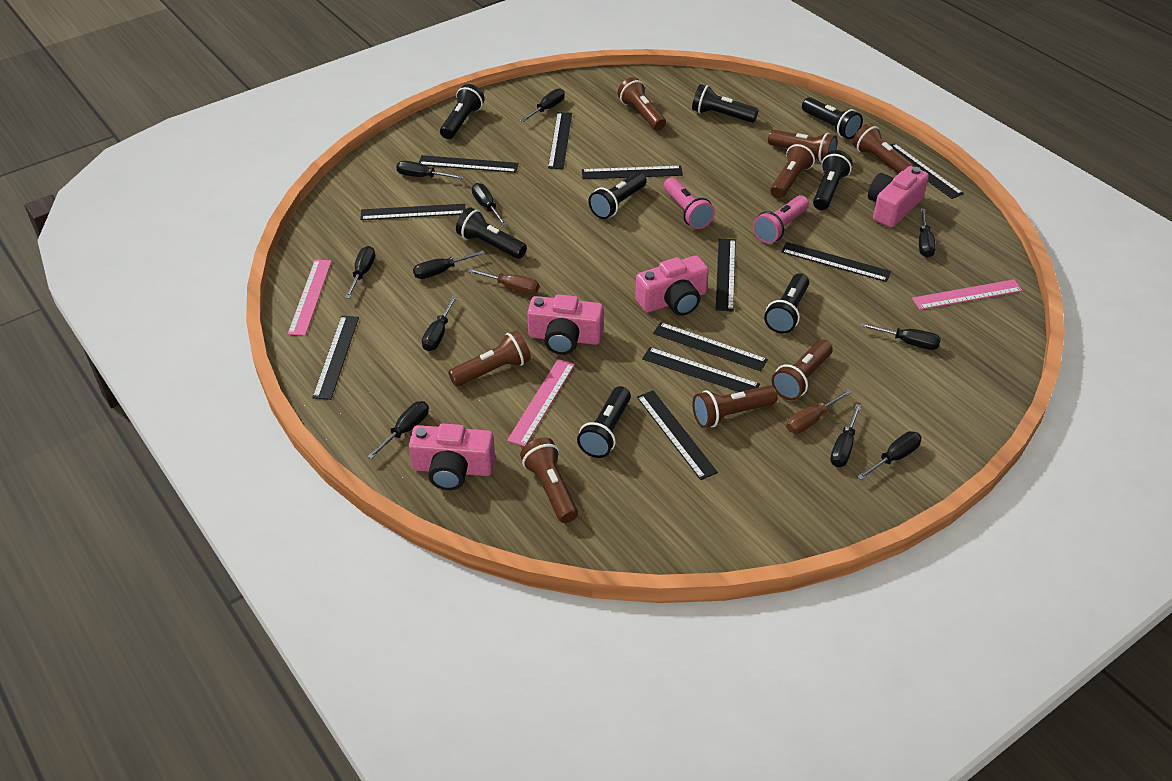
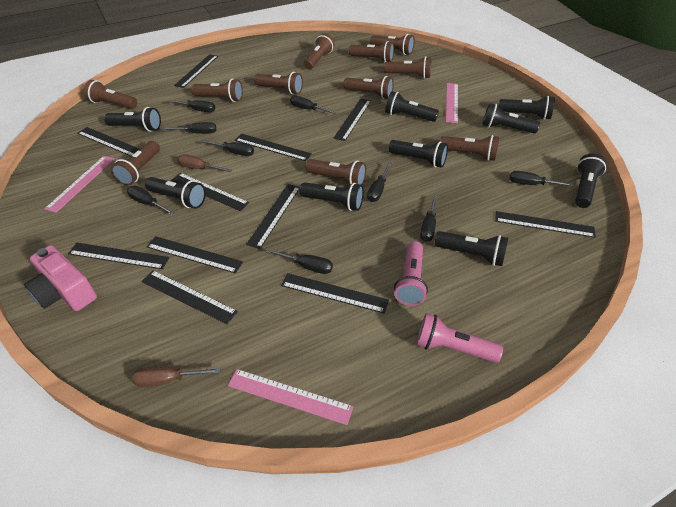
black flashlight: 8 -> 9
black screwdriver: 11 -> 9
brown flashlight: 8 -> 11
pink camera: 4 -> 1

